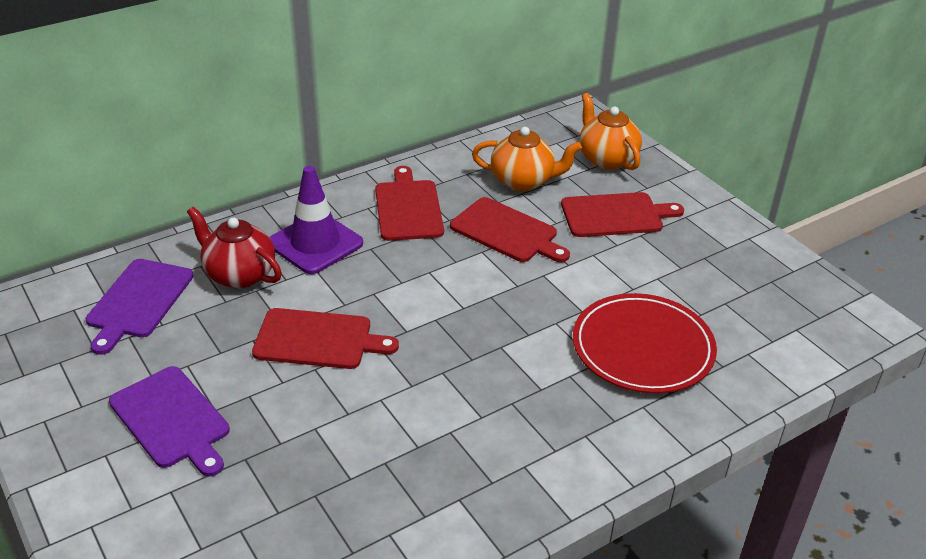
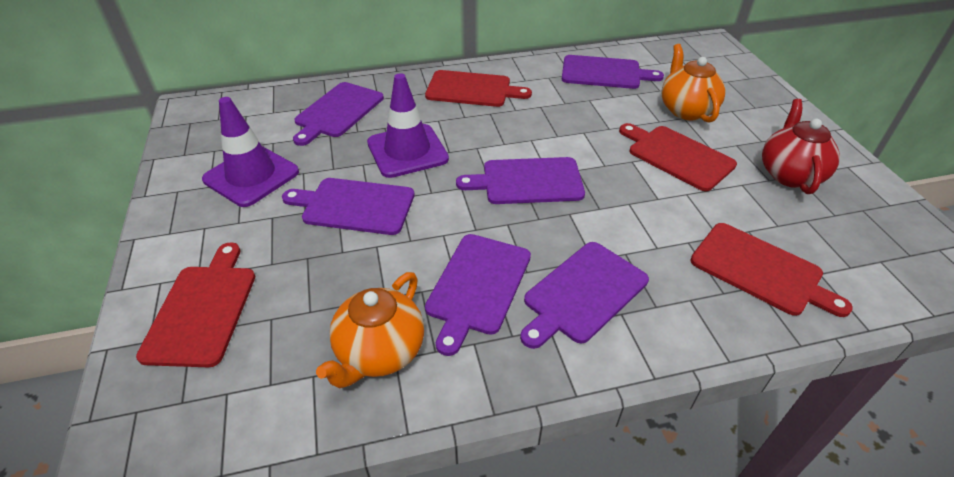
purple cutting board: 2 -> 6
purple traffic cone: 1 -> 2
red plate: 1 -> 0

